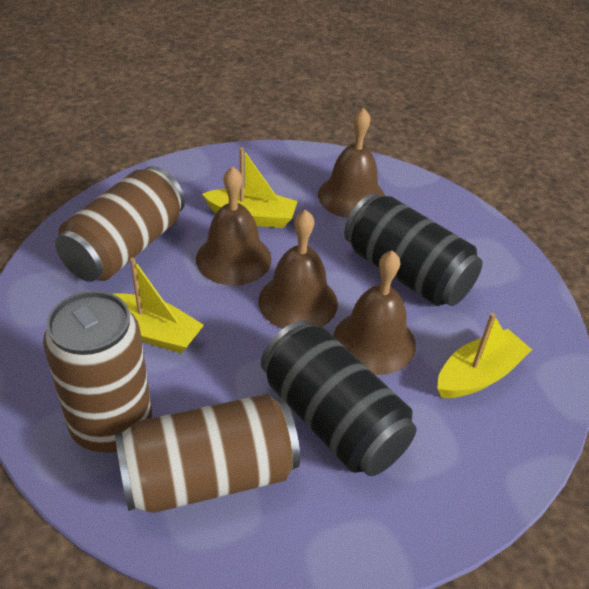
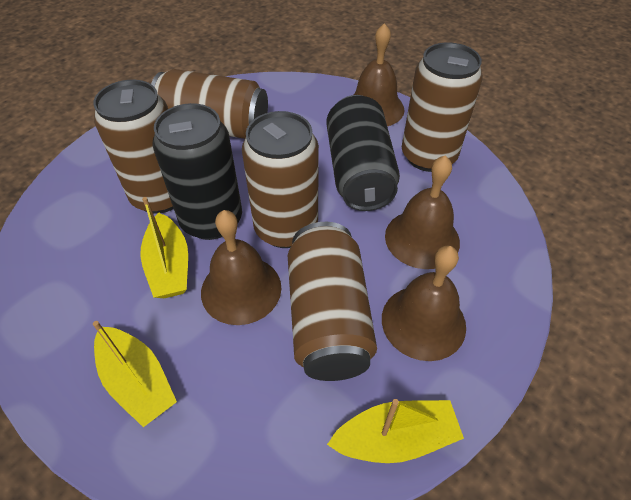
brown can: 3 -> 5

